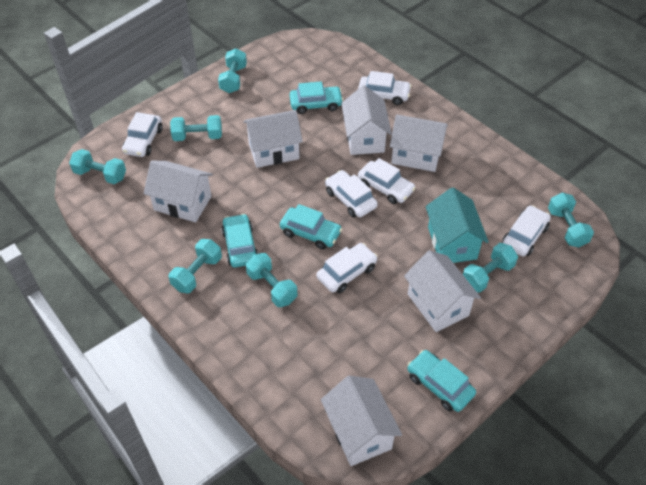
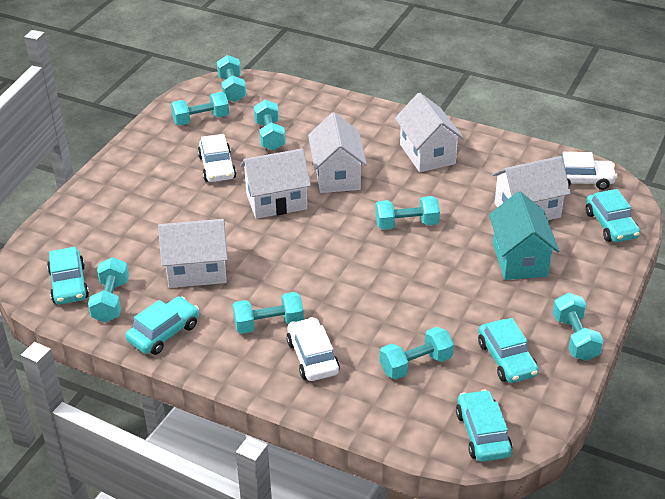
turquoise car: 4 -> 5
turquoise dumbbell: 7 -> 8
white car: 6 -> 3
white house: 6 -> 5

